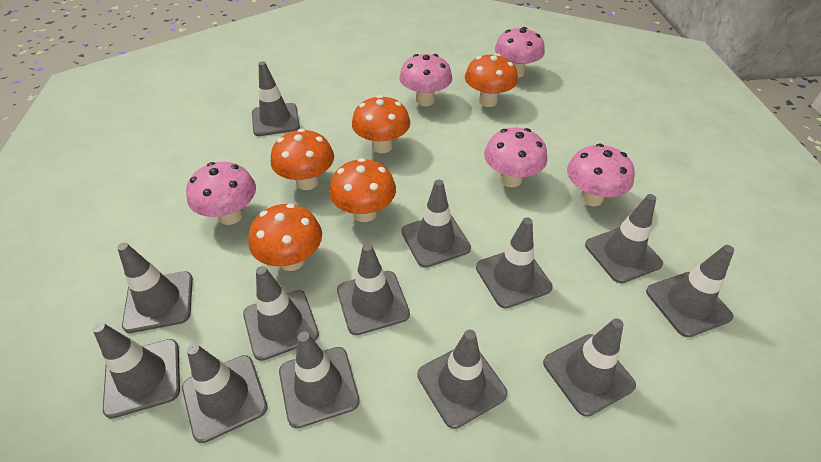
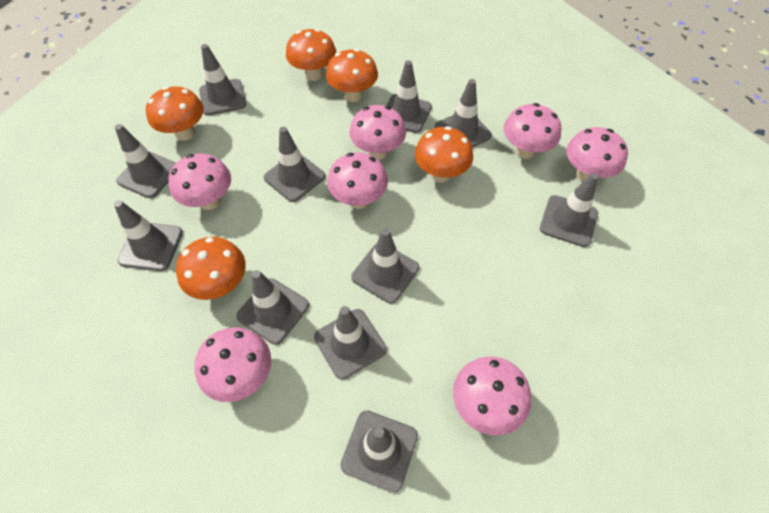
grey traffic cone: 13 -> 11
pink mushroom: 5 -> 7

